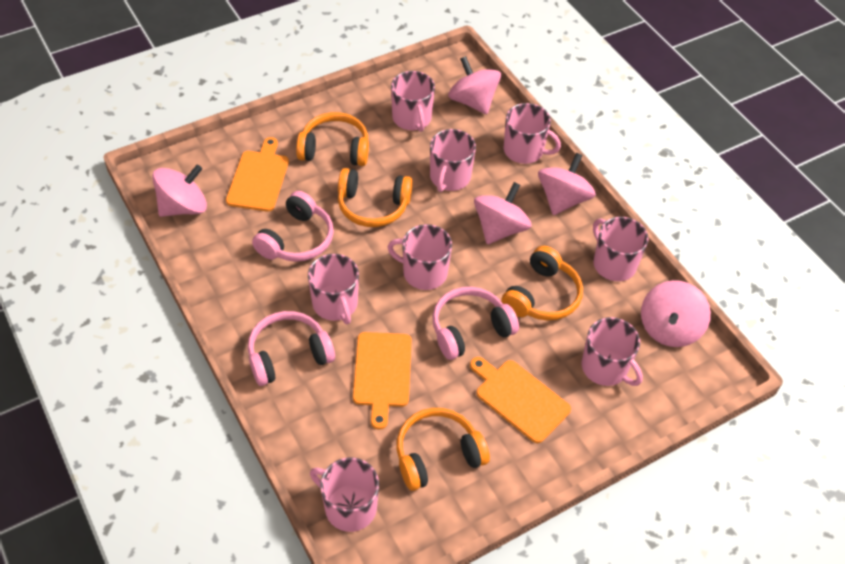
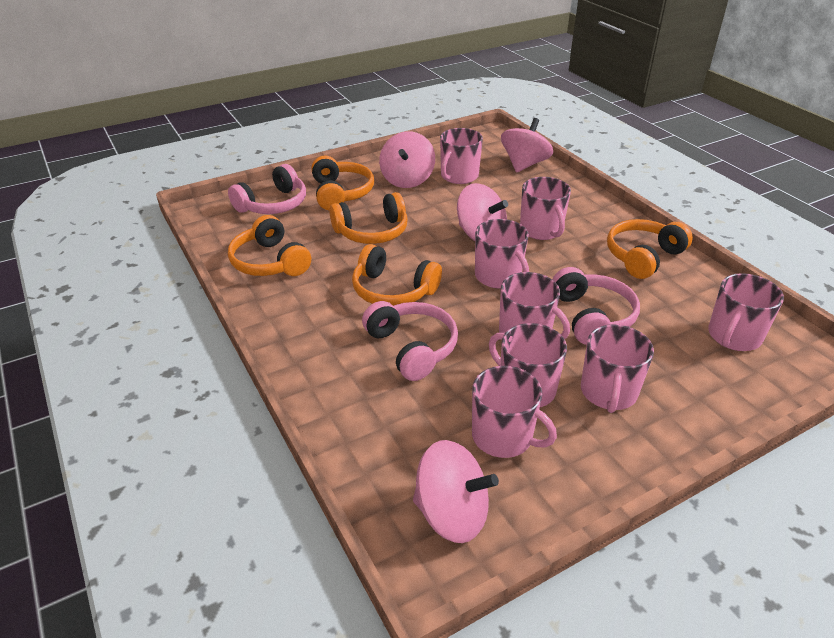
orange cutting board: 3 -> 0
orange headphones: 4 -> 5
pink spinning top: 5 -> 4

